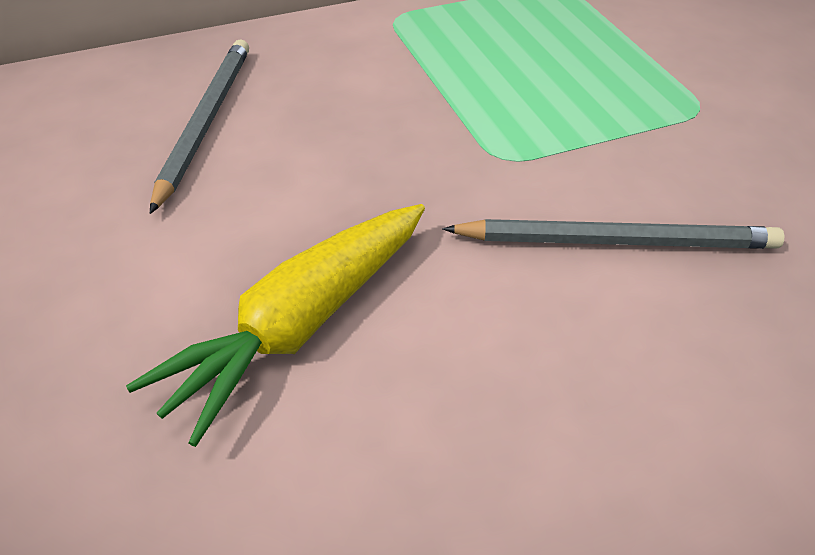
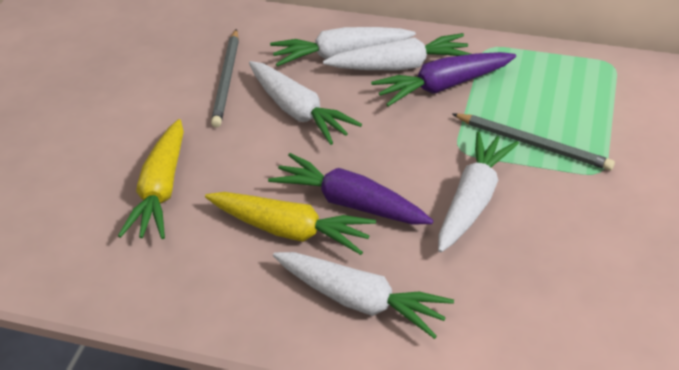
purple carrot: 0 -> 2
white carrot: 0 -> 5
yellow carrot: 1 -> 2

